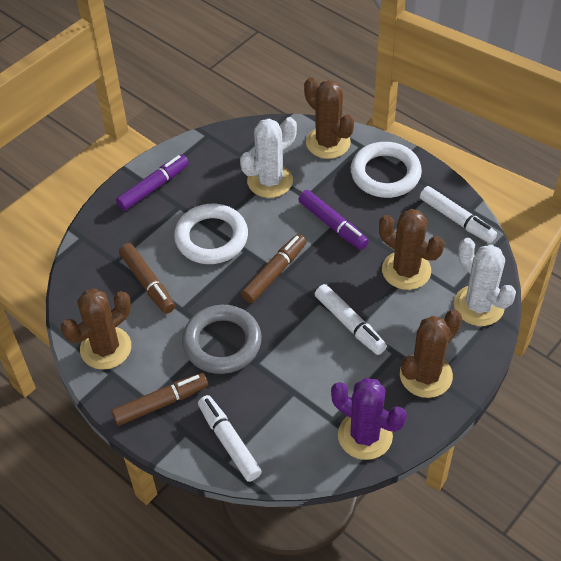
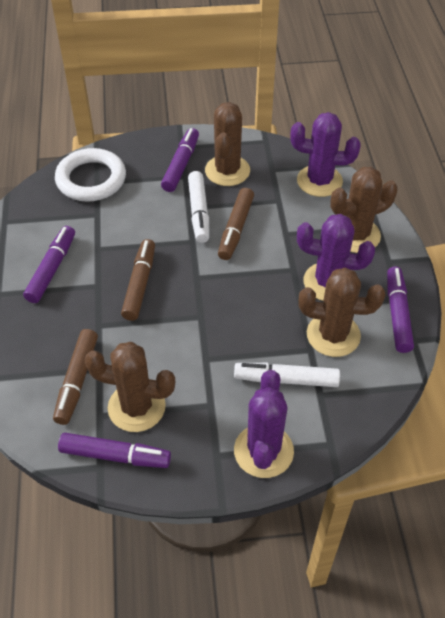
grey ring: 1 -> 0
purple cactus: 1 -> 3
purple marker: 2 -> 4
white cactus: 2 -> 0
white marker: 3 -> 2
white ring: 2 -> 1

